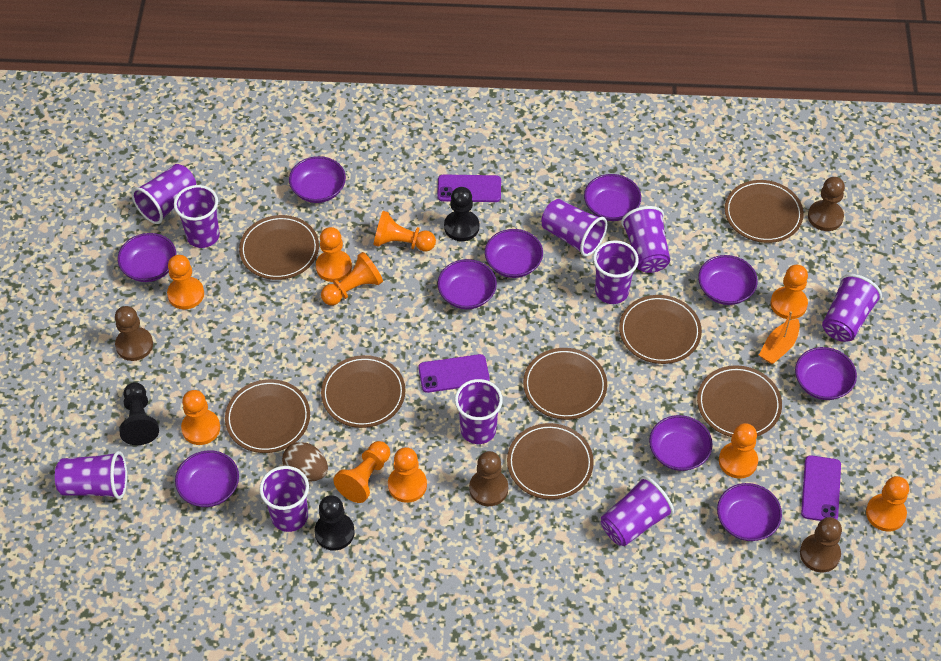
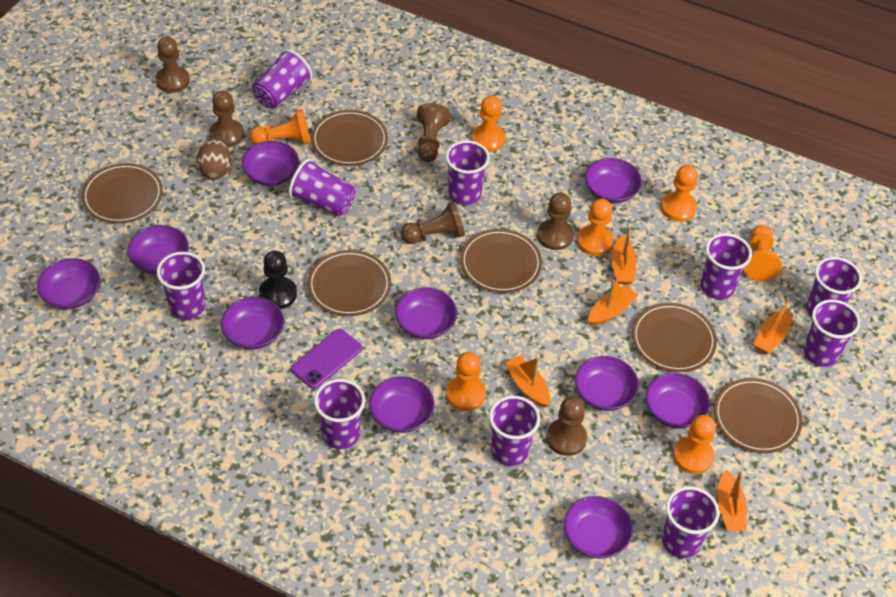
black pawn: 3 -> 1
brown pawn: 4 -> 6
brown plate: 8 -> 6
orange boat: 1 -> 5
orange pawn: 10 -> 7
purple phone: 3 -> 1

